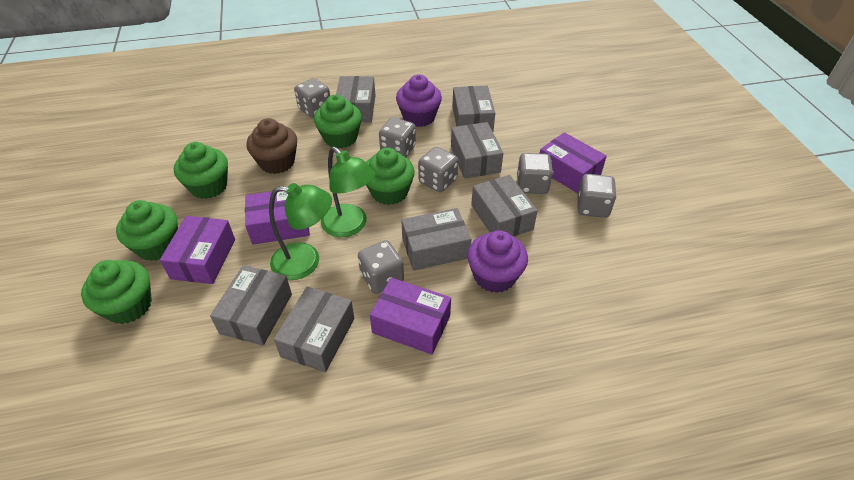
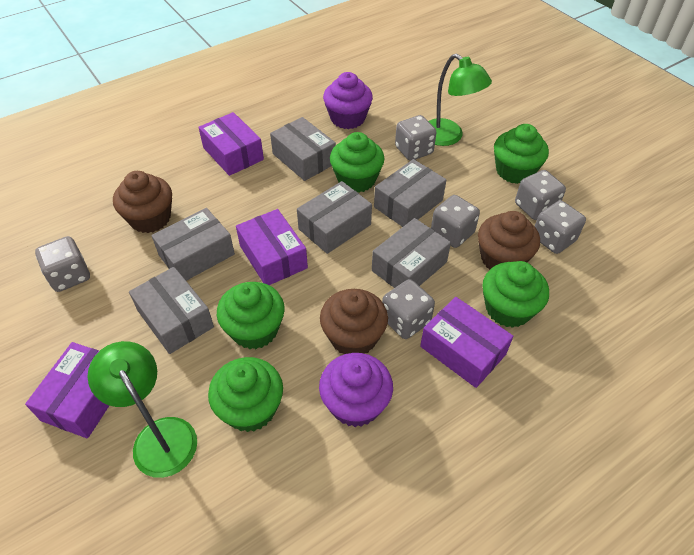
brown cupcake: 1 -> 3
grey box: 7 -> 6

